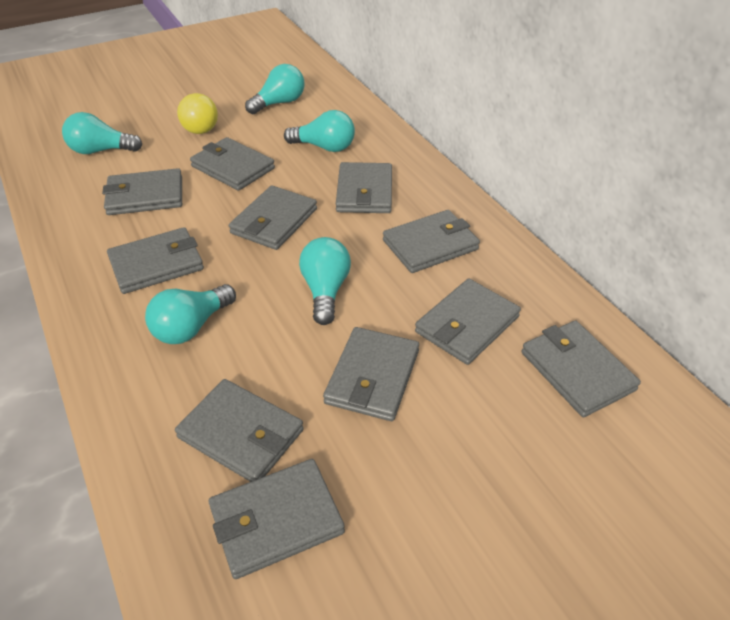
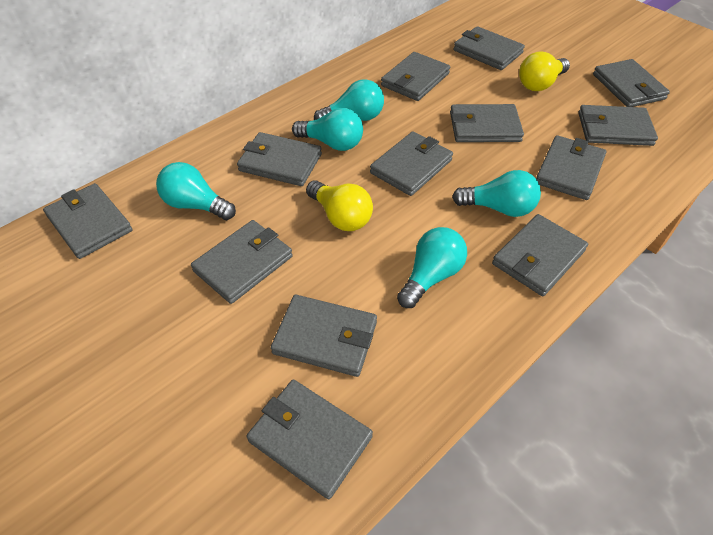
grey wallet: 11 -> 13
yellow light bulb: 1 -> 2

